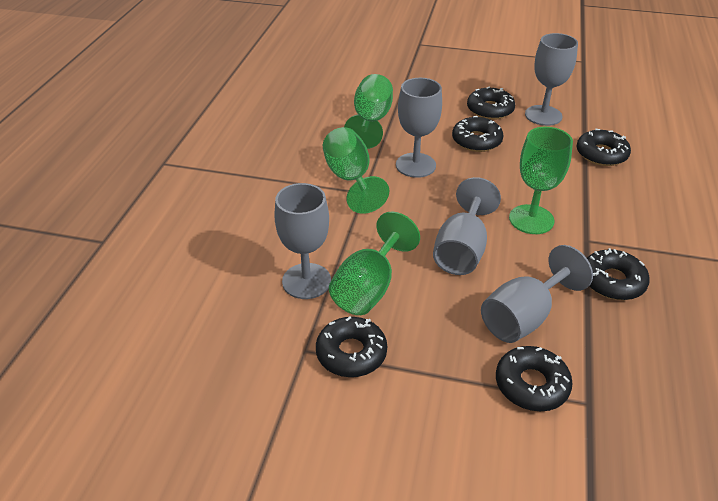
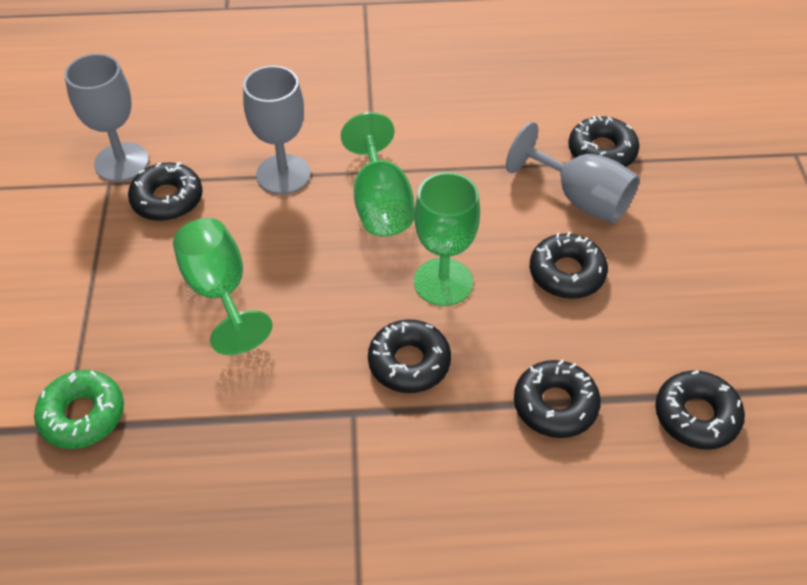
green donut: 0 -> 1
green goblet: 4 -> 3
grey goblet: 5 -> 3

